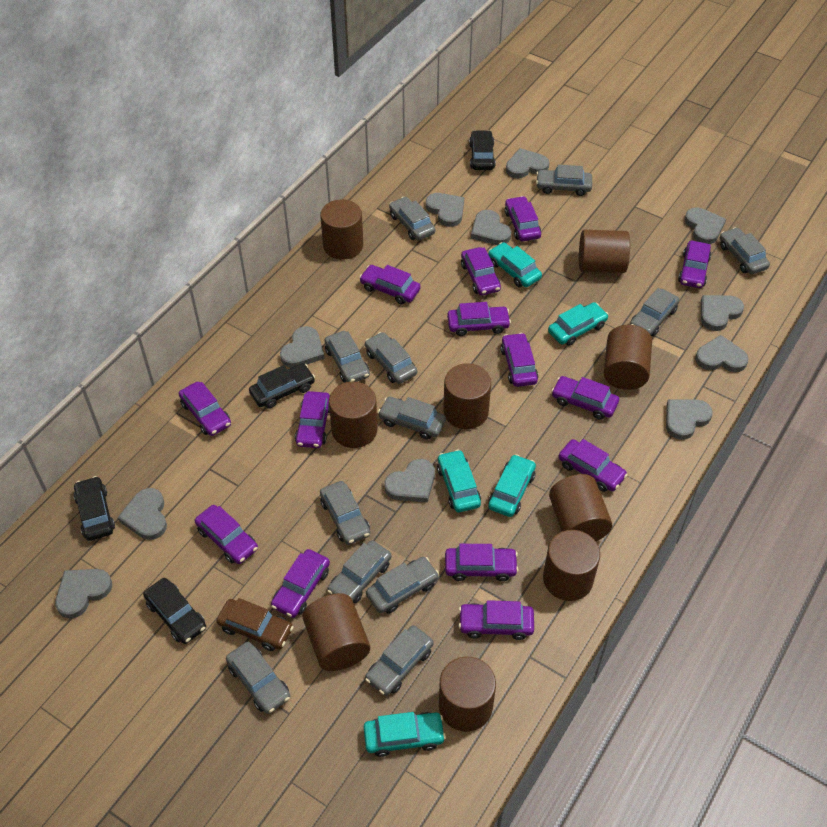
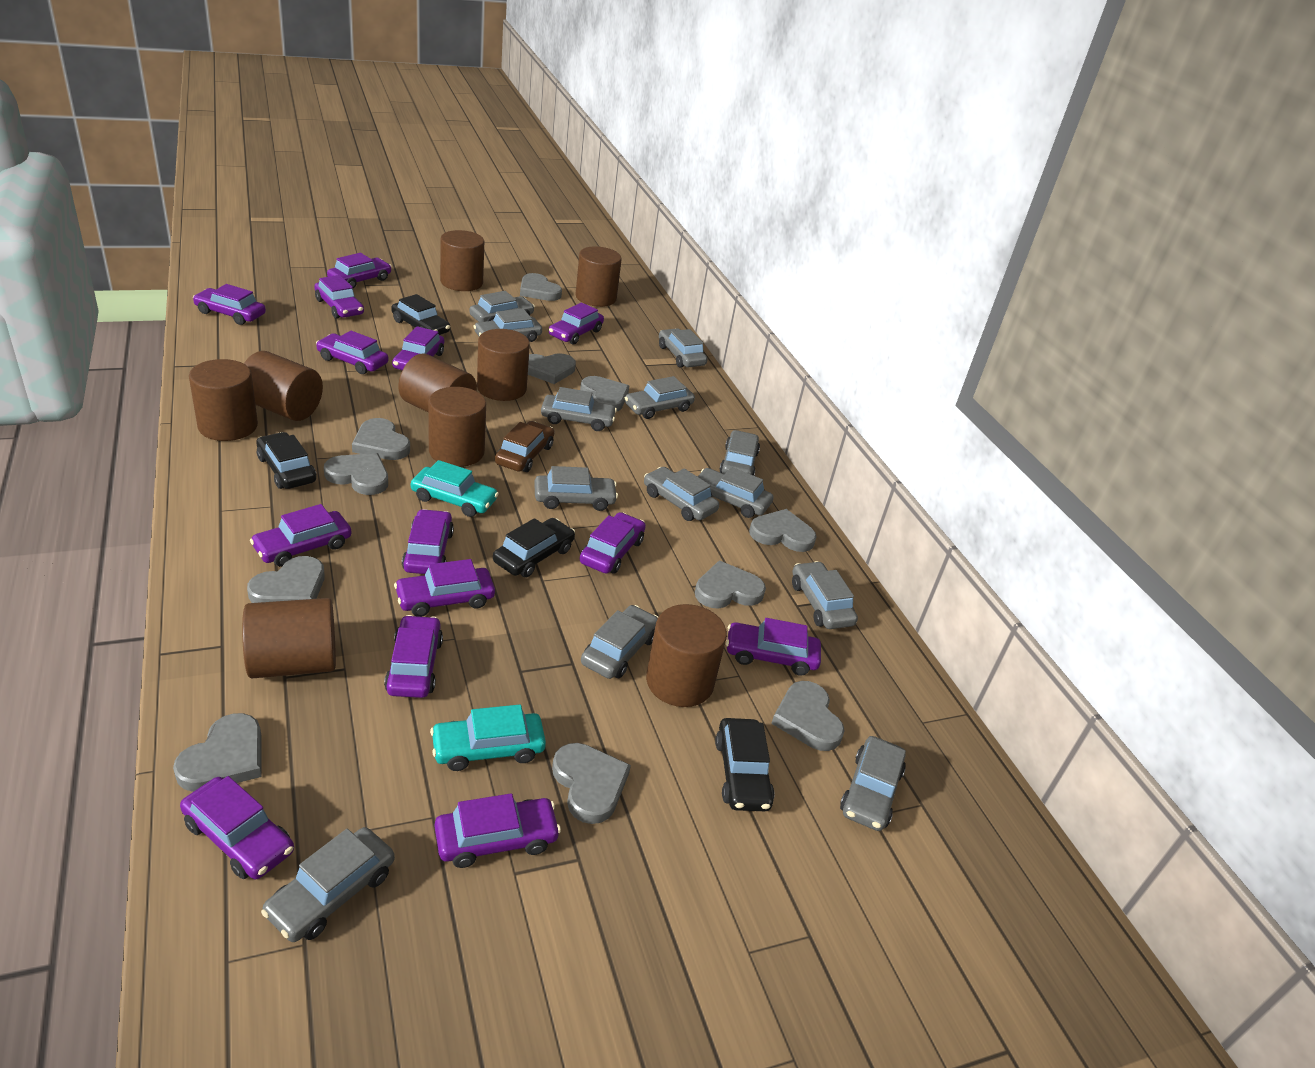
grey car: 12 -> 13
turquoise car: 5 -> 2

